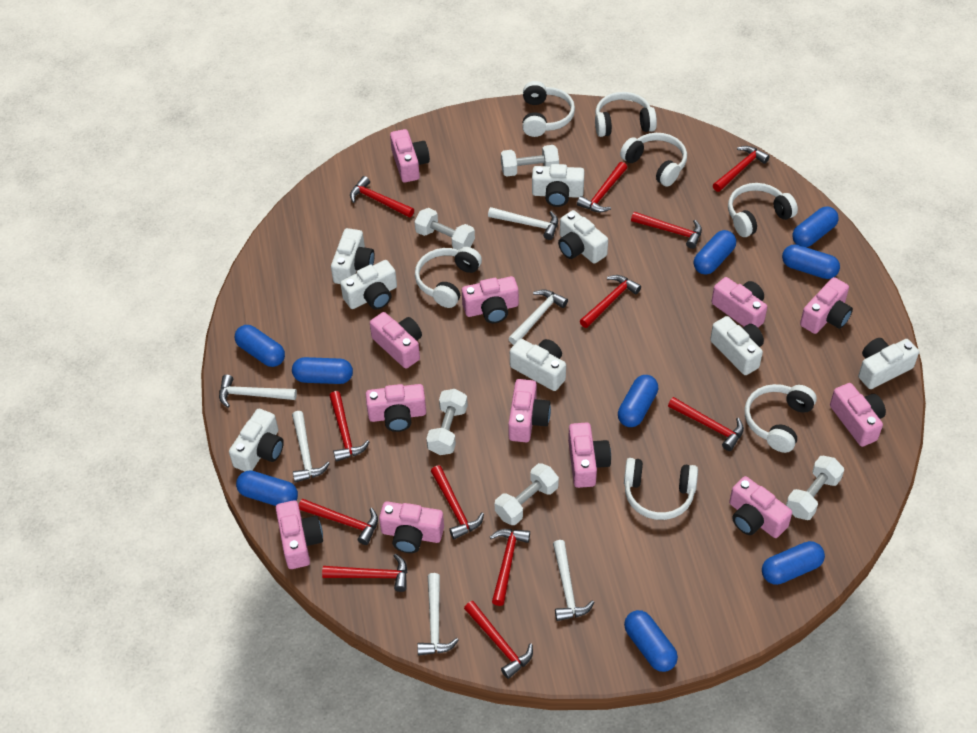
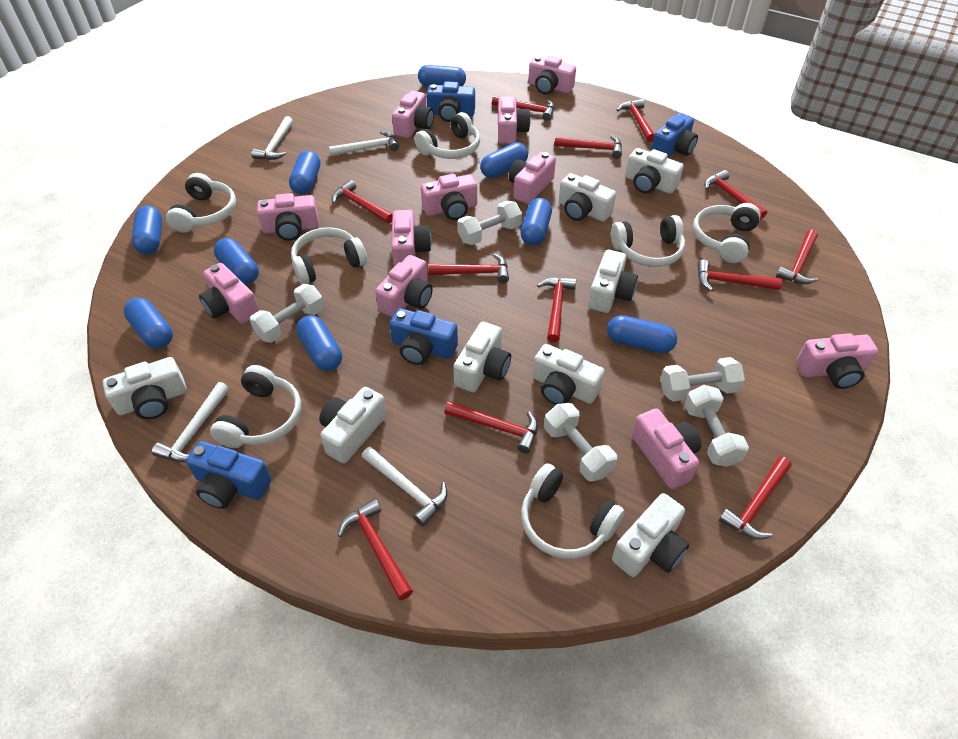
blue camera: 0 -> 4
pink camera: 12 -> 11
white hammer: 6 -> 4

